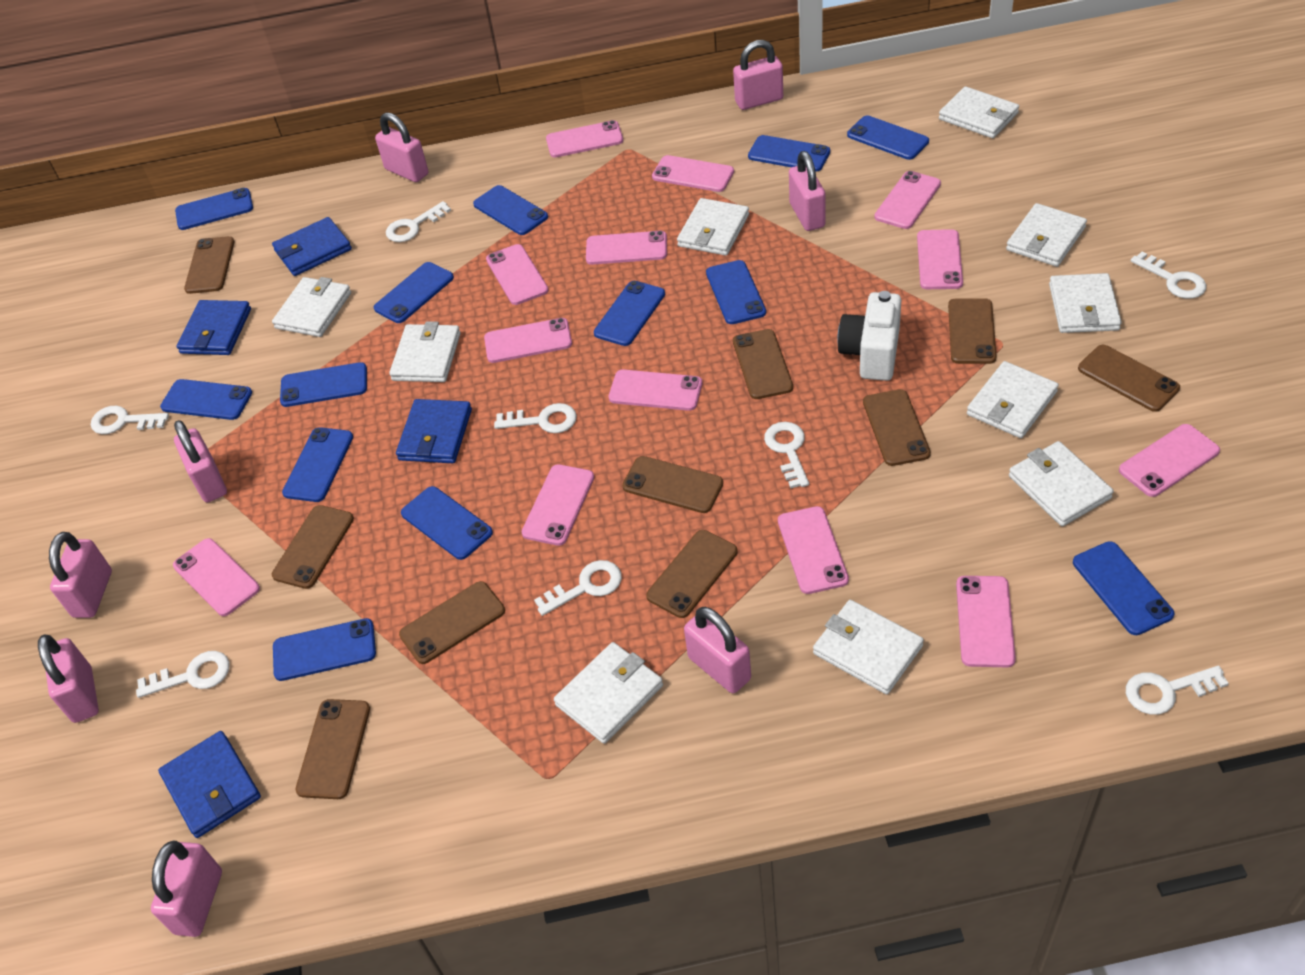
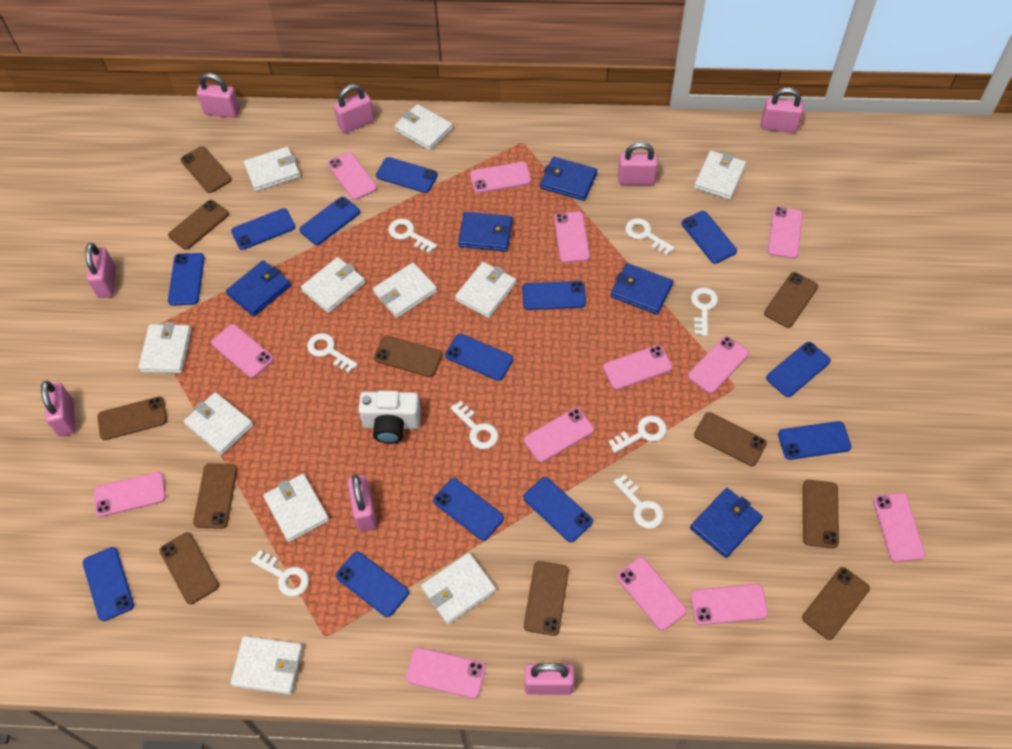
blue wallet: 4 -> 5
brown phone: 10 -> 11
white wallet: 10 -> 11

